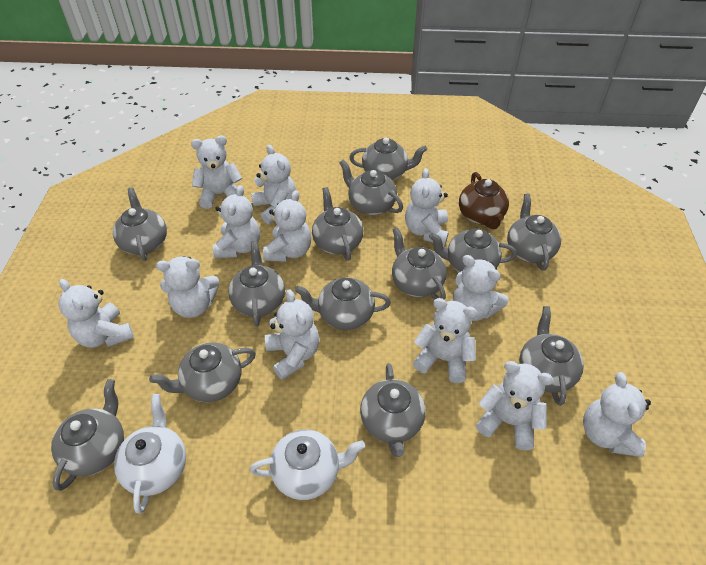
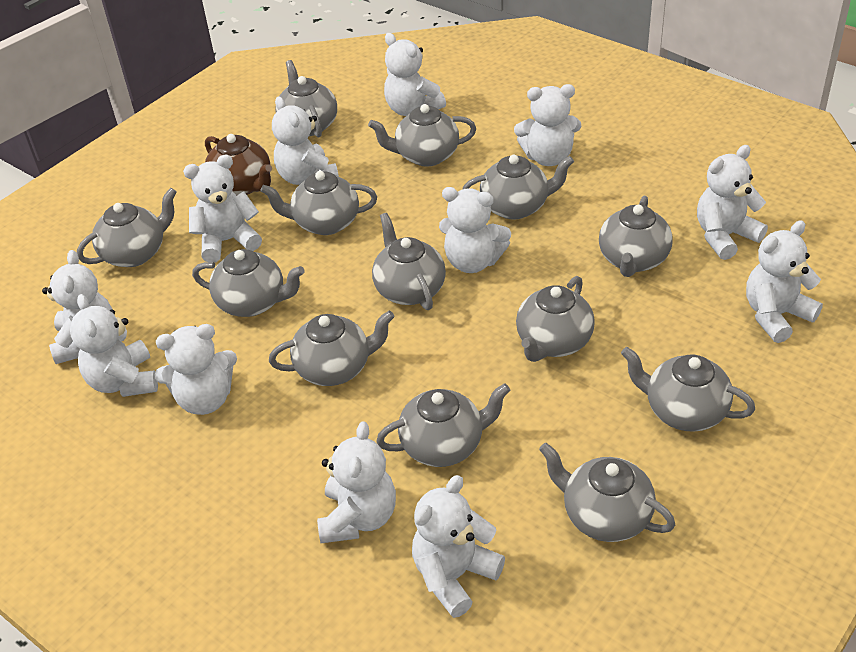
white teapot: 2 -> 0

